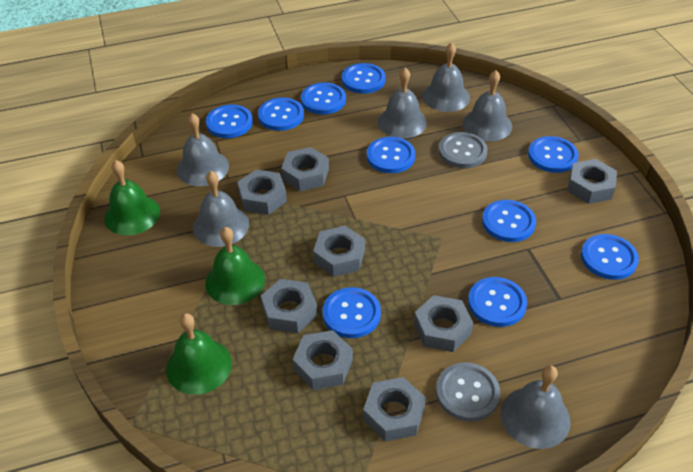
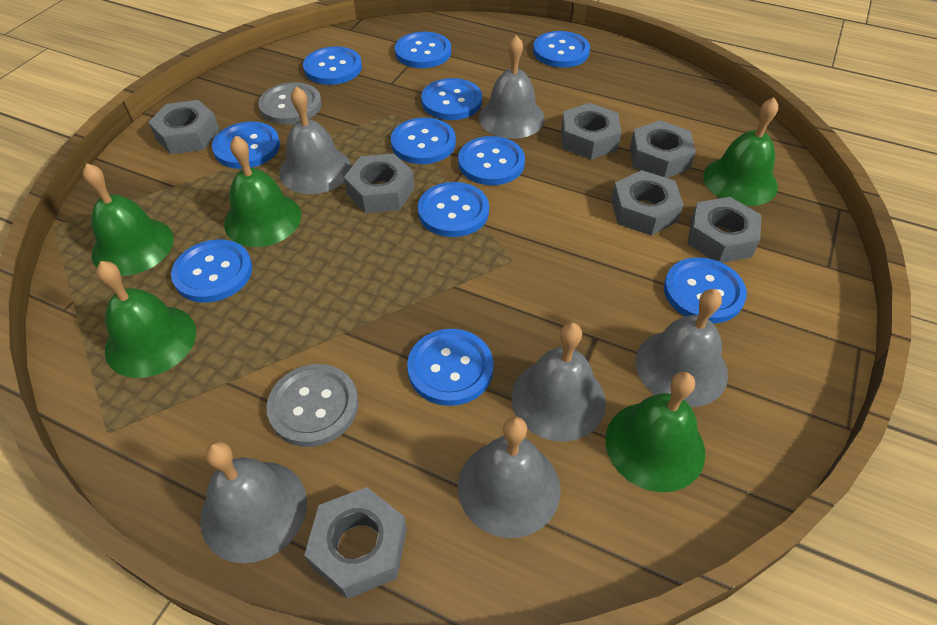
blue button: 10 -> 11
green bell: 3 -> 5
grey nut: 8 -> 7

